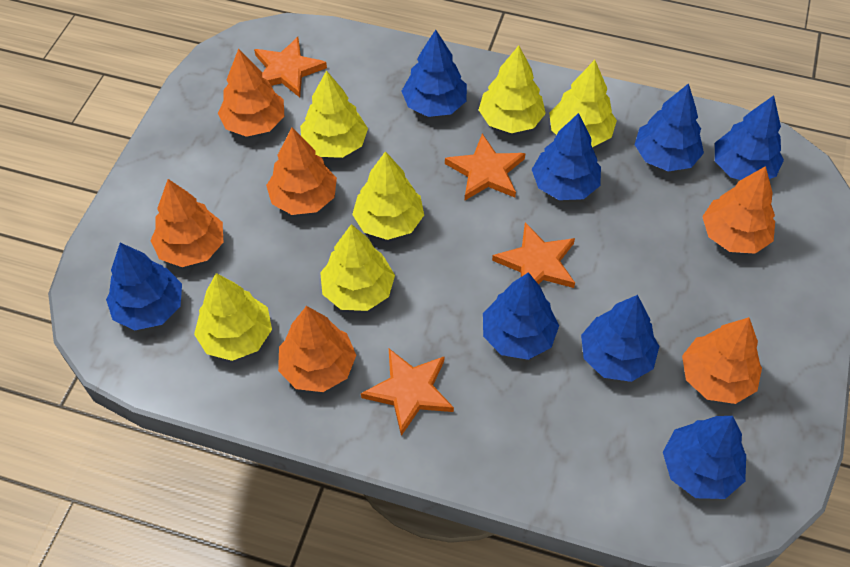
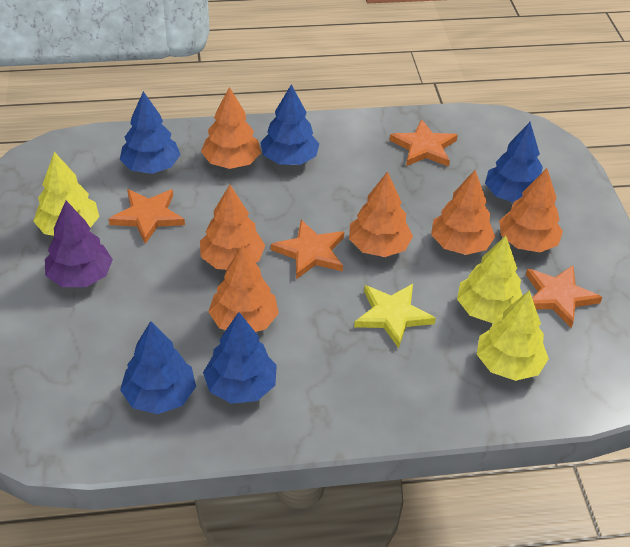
blue tree: 8 -> 5
purple tree: 0 -> 1
yellow star: 0 -> 1
yellow tree: 6 -> 3

